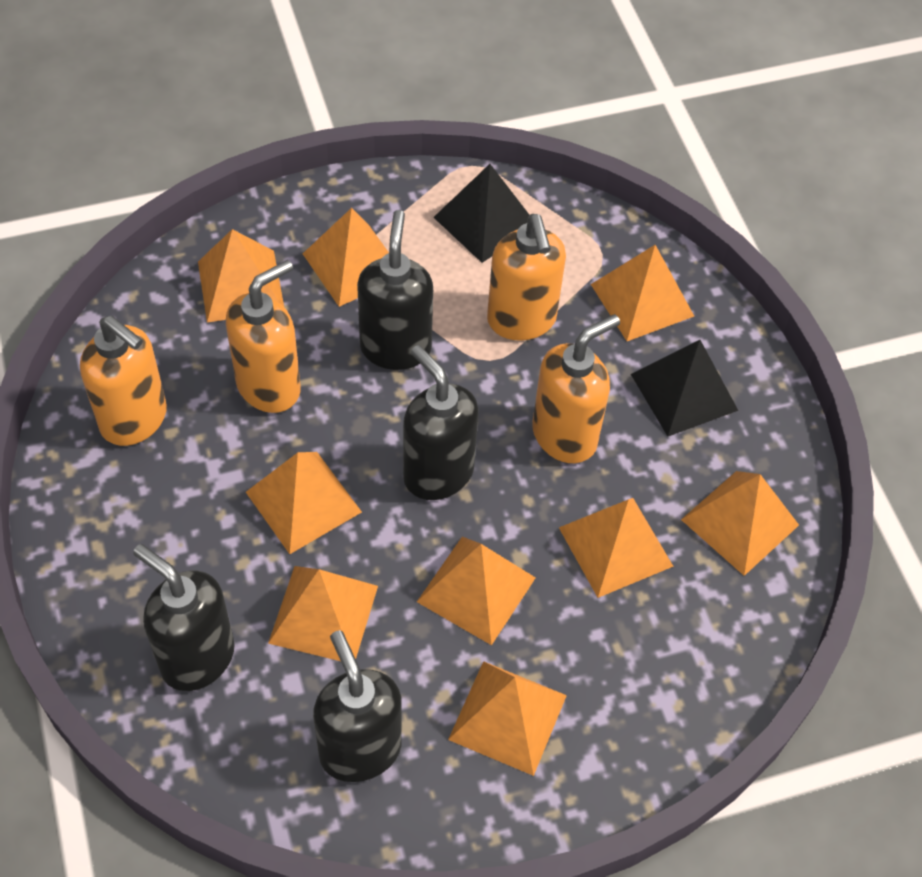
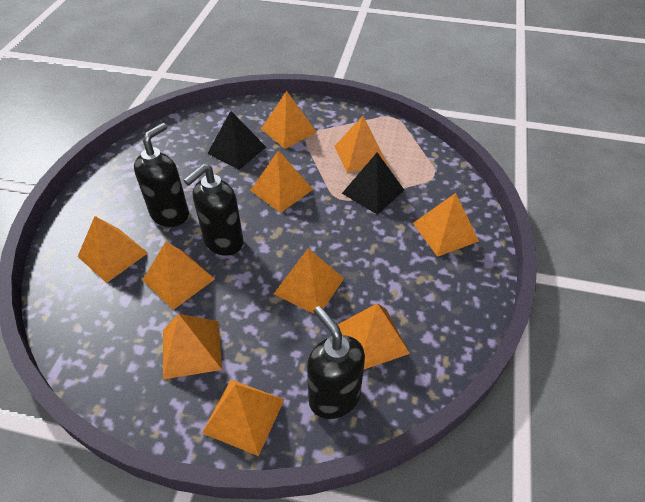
black soap dispenser: 4 -> 3
orange pyramid: 9 -> 10
orange soap dispenser: 4 -> 0

